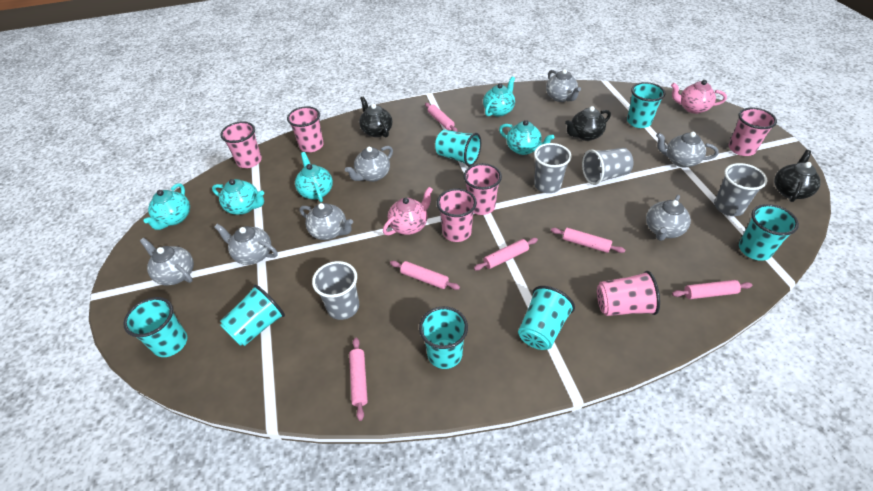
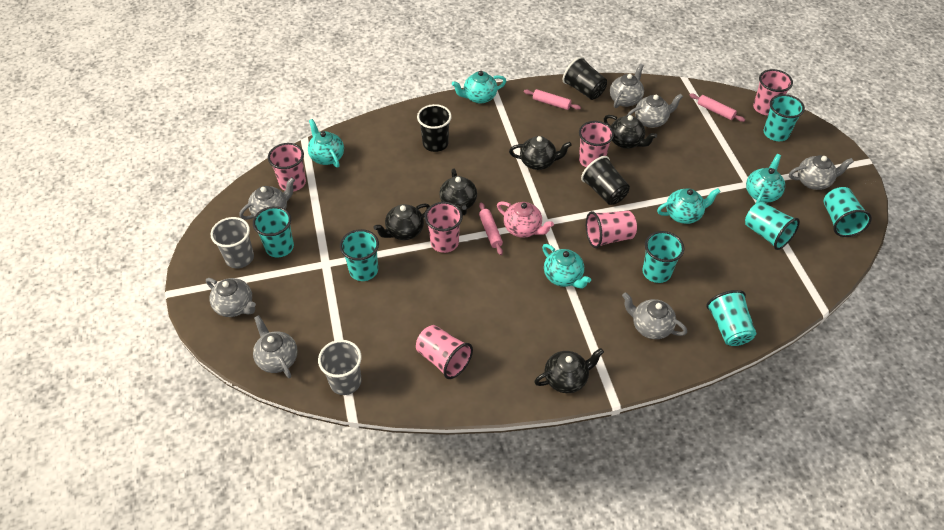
black cup: 0 -> 3
black teapot: 3 -> 5
grey cup: 4 -> 2
pink rolling pin: 6 -> 3
pink teapot: 2 -> 1

